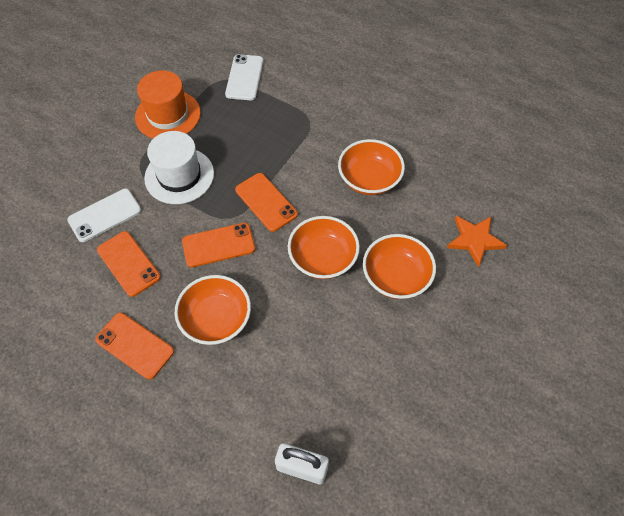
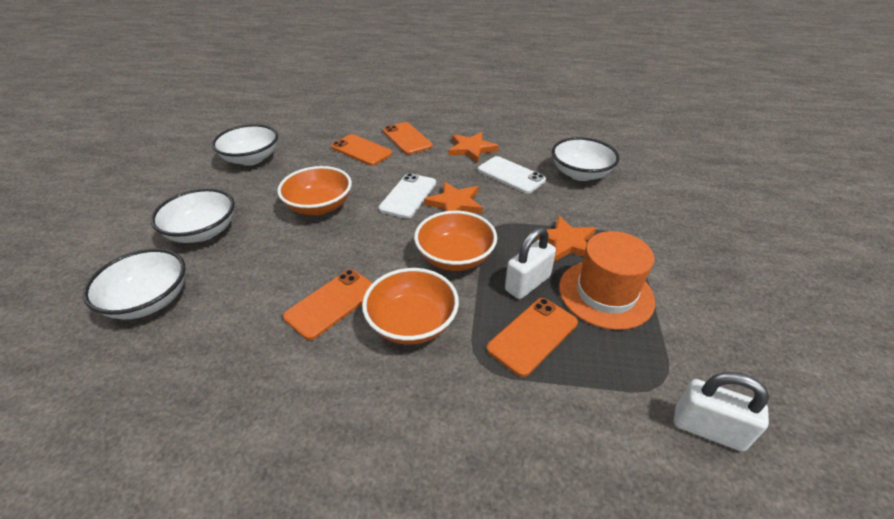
orange bowl: 4 -> 3
orange star: 1 -> 3
white bowl: 0 -> 4
white hat: 1 -> 0
white padlock: 1 -> 2

